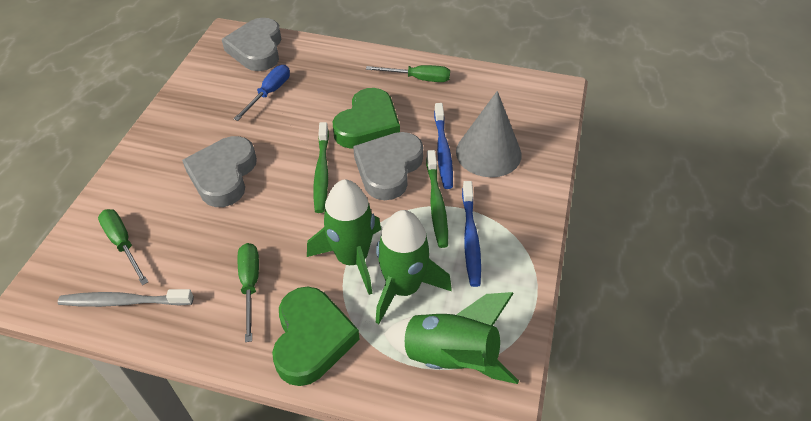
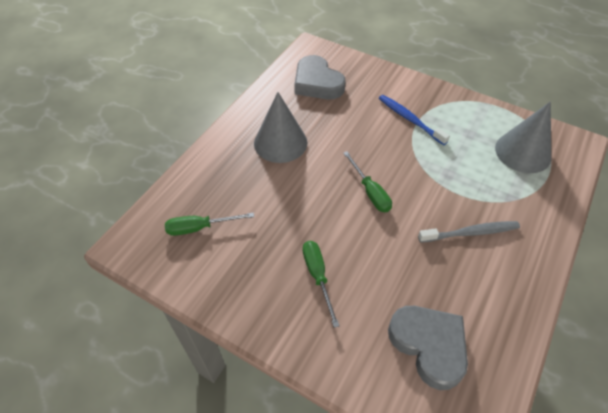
blue screwdriver: 1 -> 0
blue toothbrush: 2 -> 1
green heart: 2 -> 0
green rocket: 3 -> 0
green toothbrush: 2 -> 0
grey cone: 1 -> 2
grey heart: 3 -> 2

